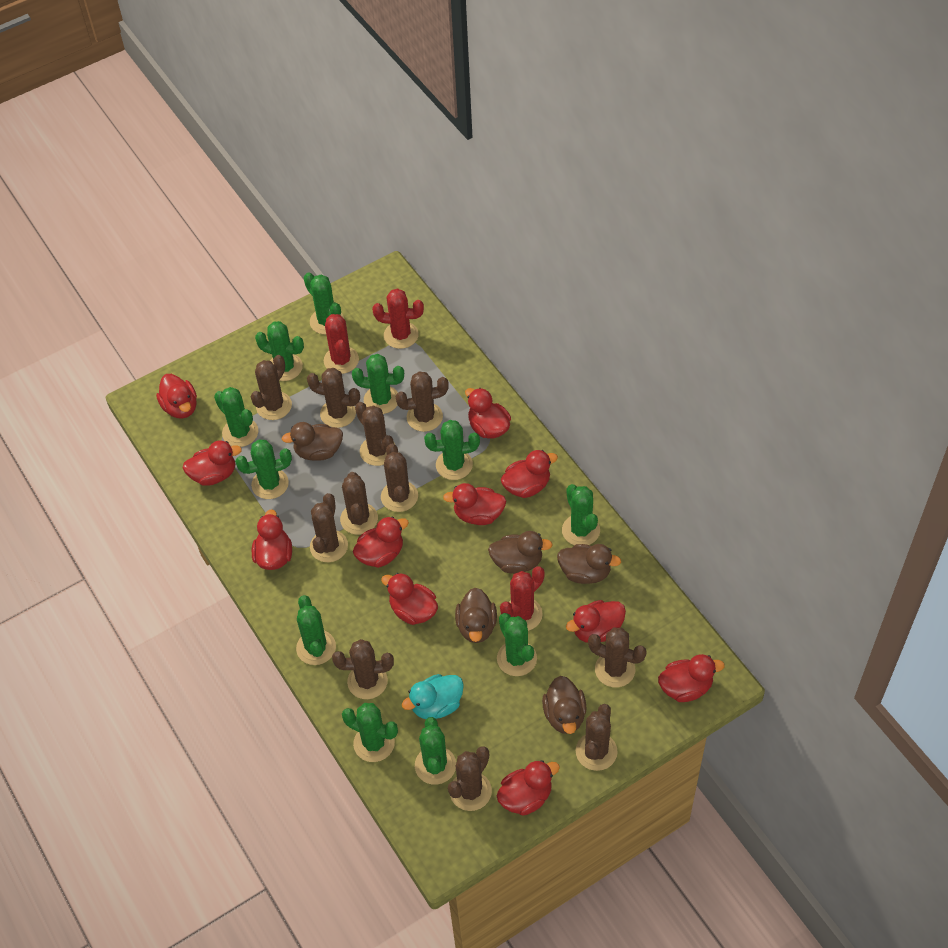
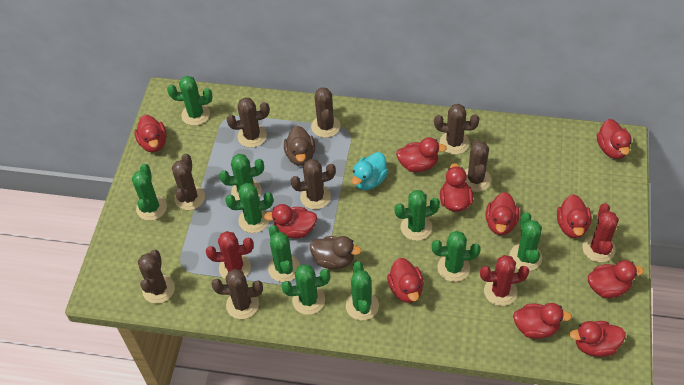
brown cactus: 11 -> 8
brown duck: 5 -> 2
green cactus: 11 -> 10

